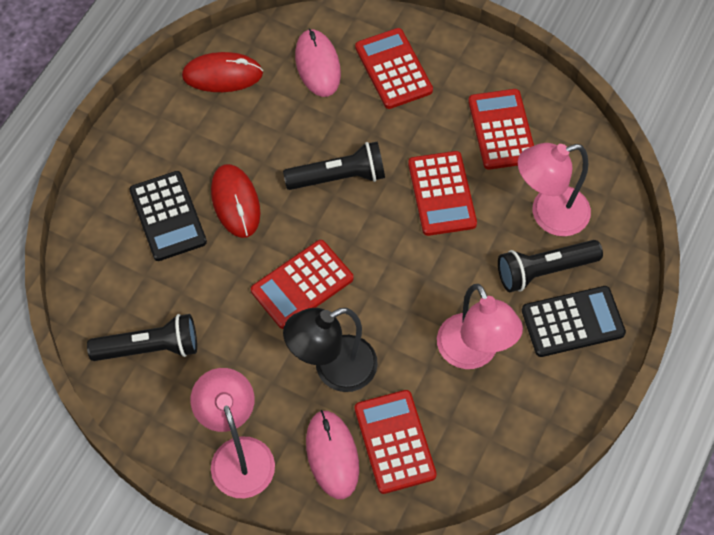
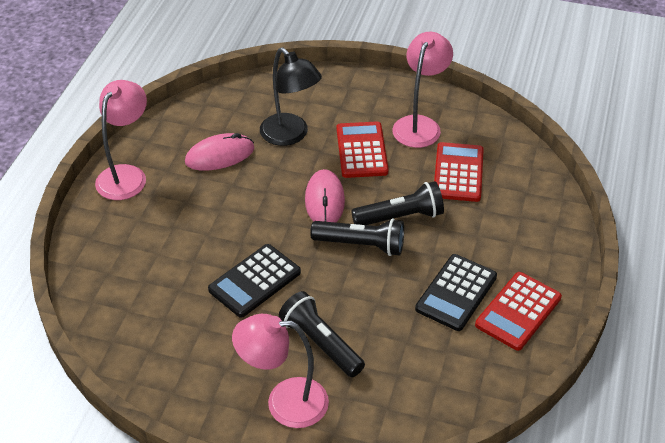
red calculator: 5 -> 3
red mouse: 2 -> 0

